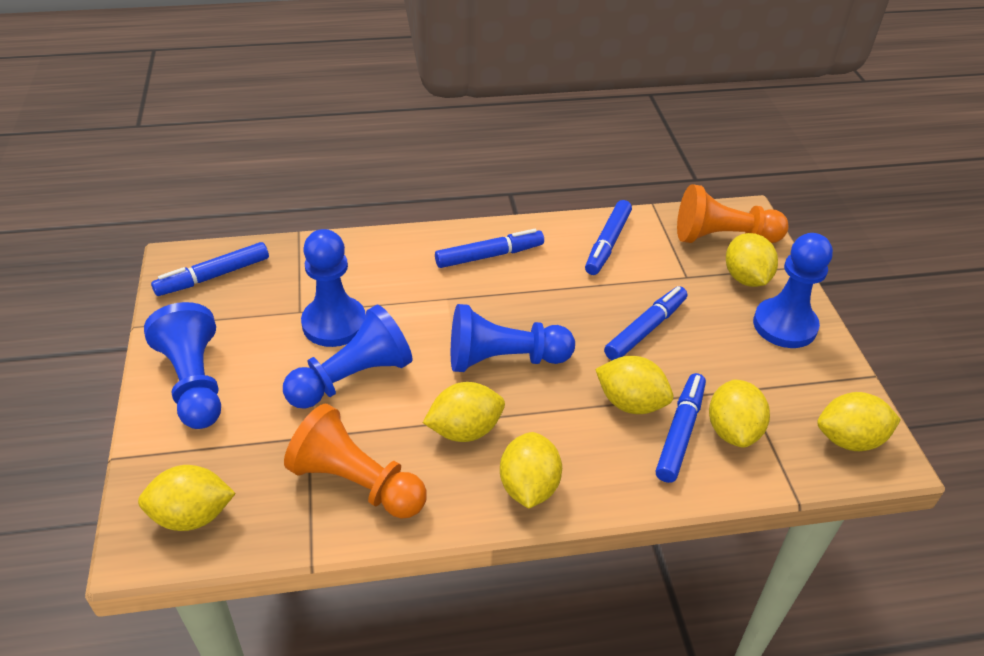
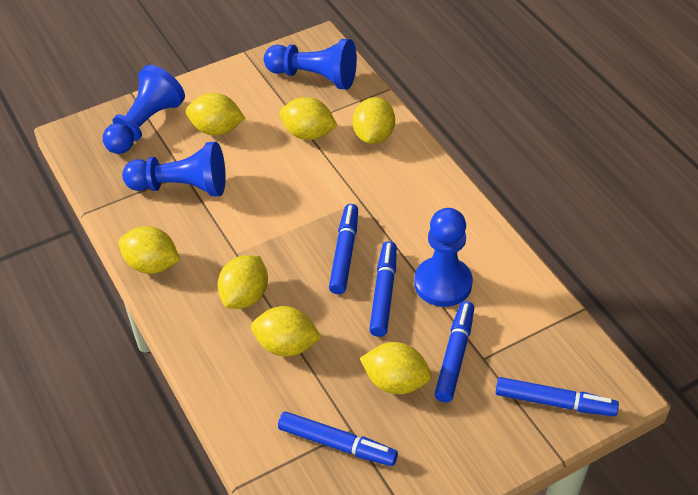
blue pawn: 5 -> 4
orange pawn: 2 -> 0

